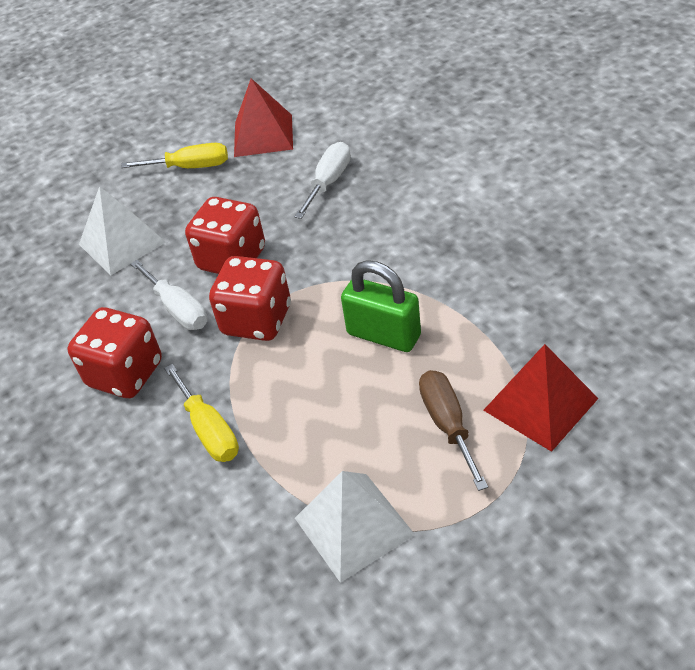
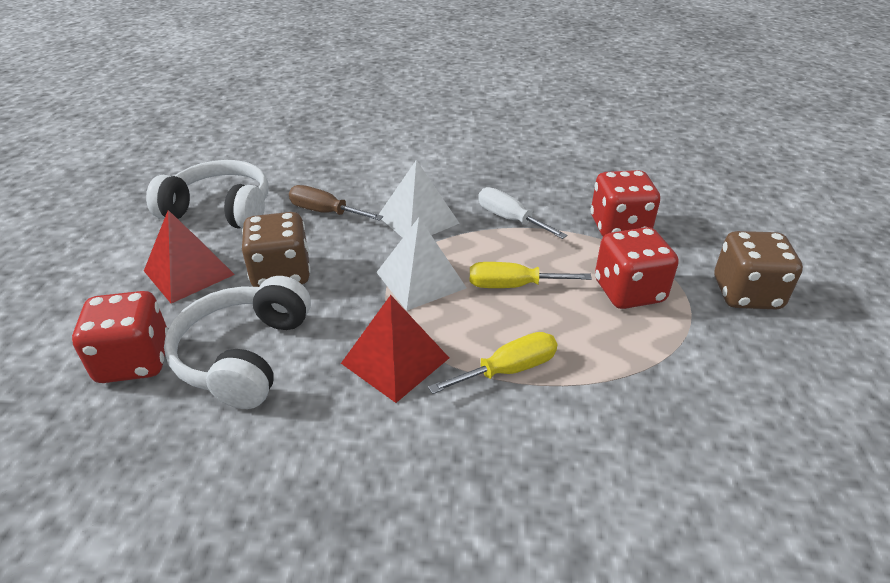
brown dice: 0 -> 2
green padlock: 1 -> 0
white headphones: 0 -> 2
white screwdriver: 2 -> 1

